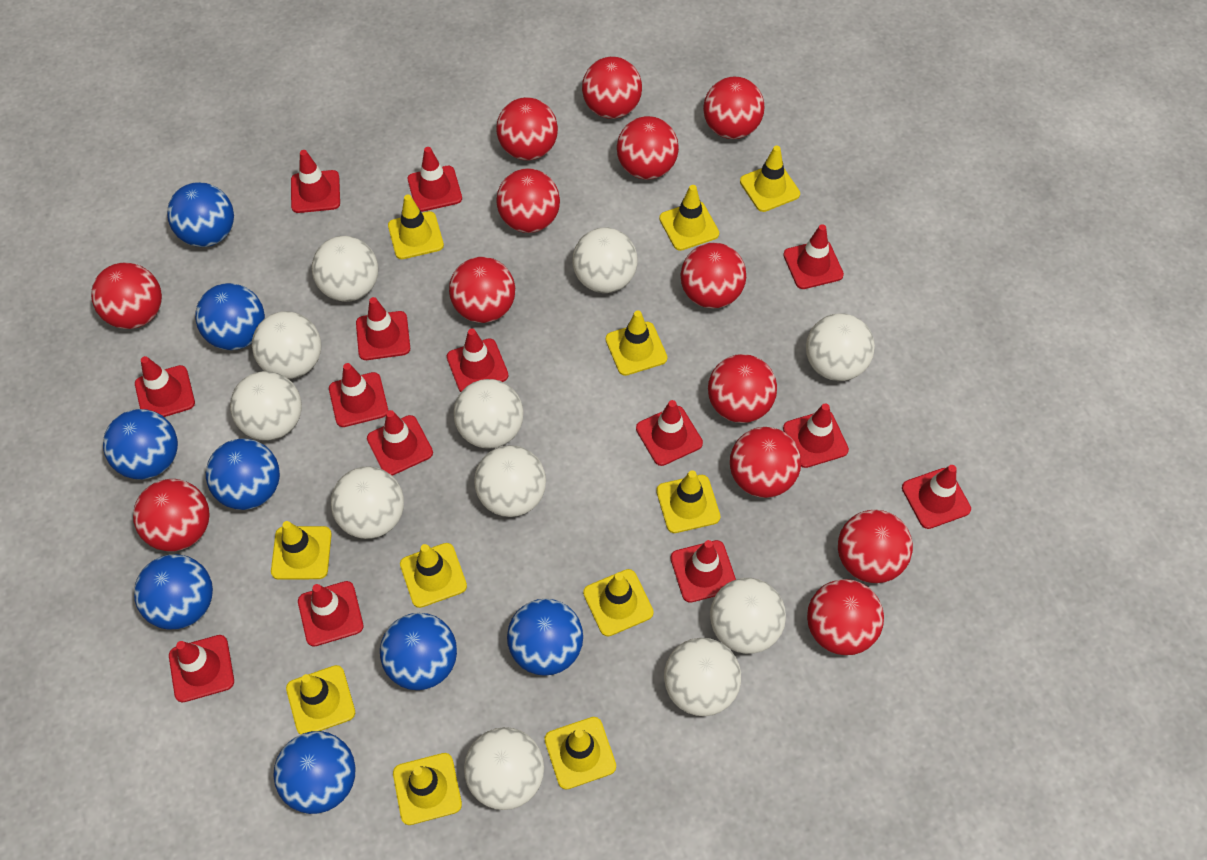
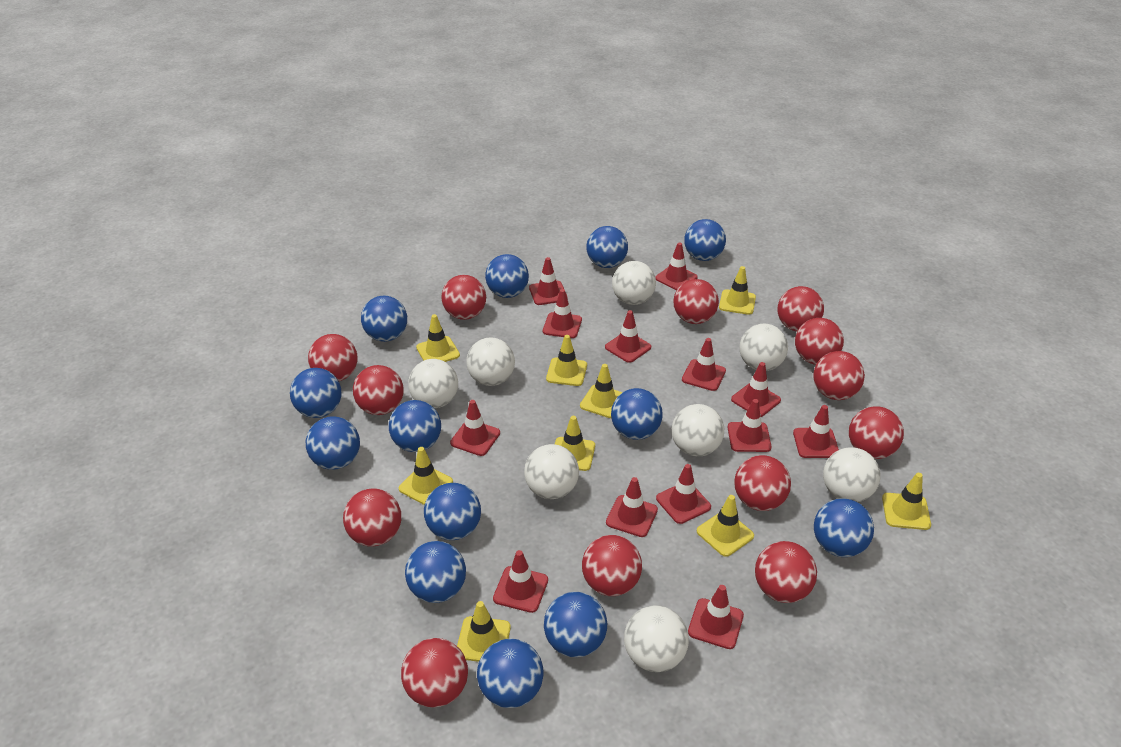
blue ball: 8 -> 13
red traffic cone: 14 -> 13
white ball: 11 -> 8
yellow traffic cone: 11 -> 9

